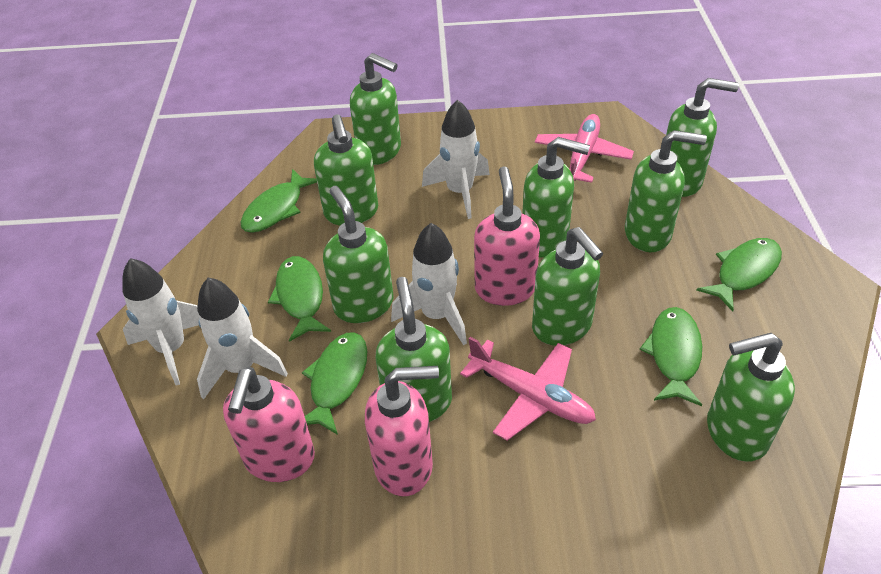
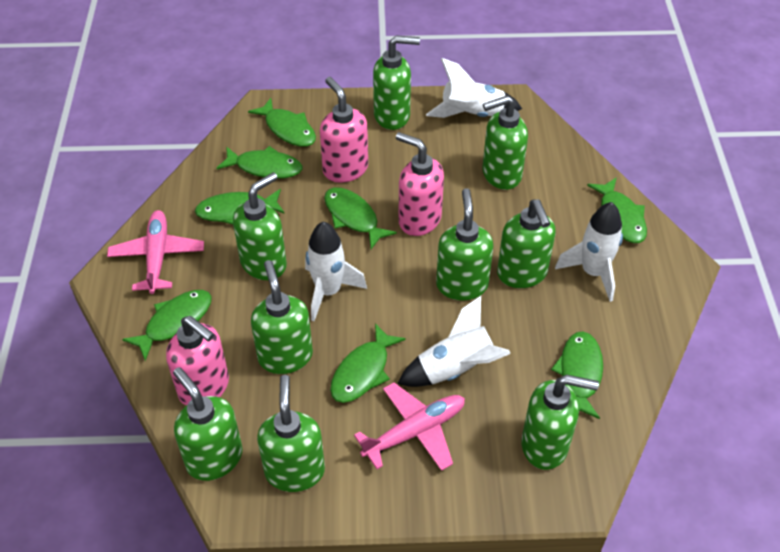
green fish: 5 -> 8

